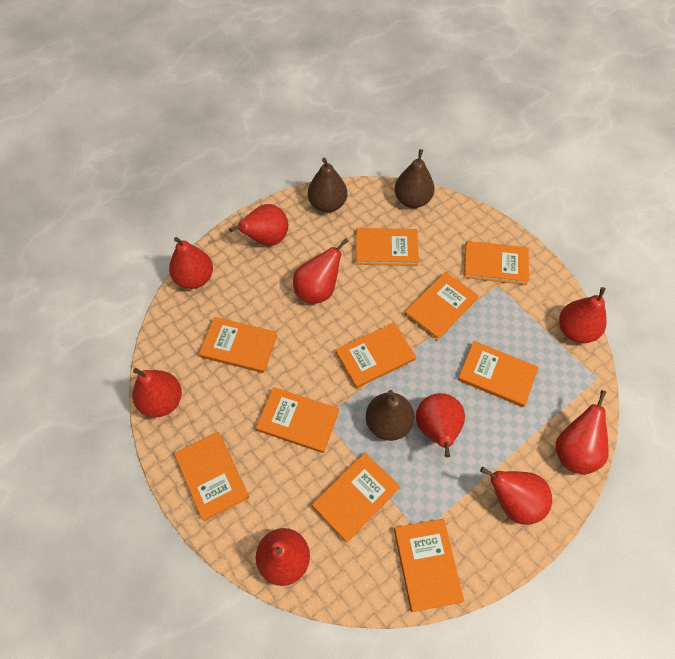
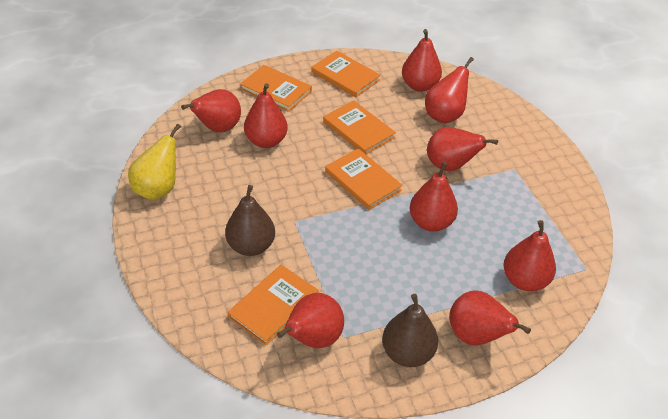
brown pear: 3 -> 2
orange book: 10 -> 5
yellow pear: 0 -> 1

